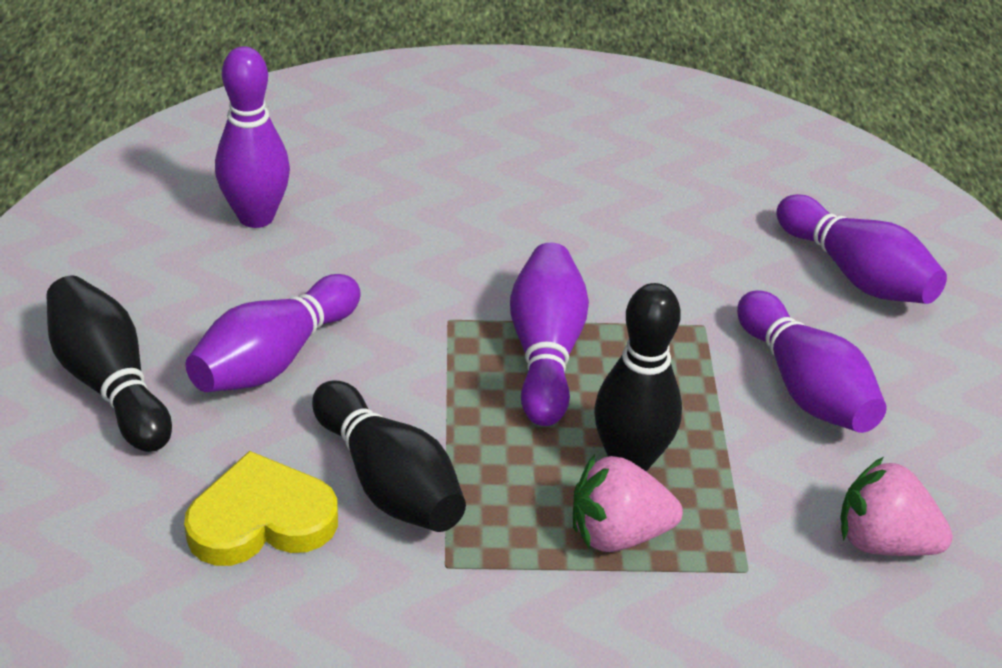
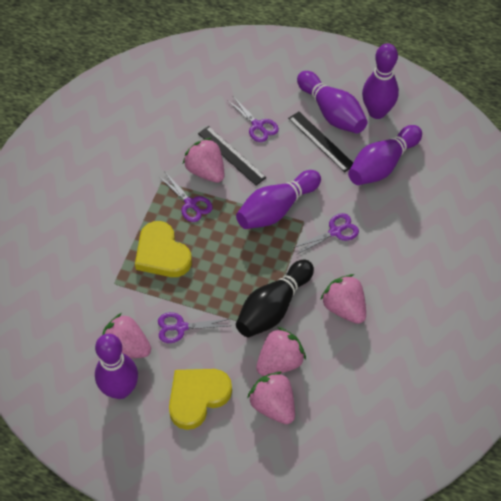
black bowling pin: 3 -> 1
black ruler: 0 -> 2
pink strawberry: 2 -> 5
purple scissors: 0 -> 4
yellow heart: 1 -> 2

